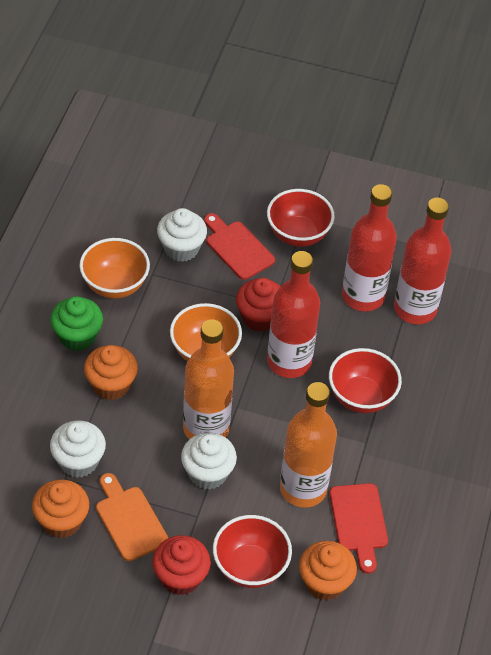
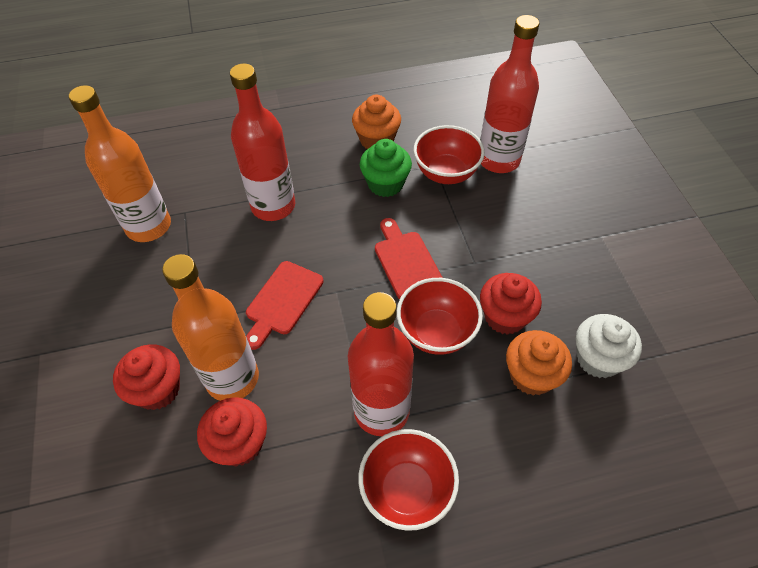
orange bowl: 2 -> 0
orange cupcake: 3 -> 2
orange cutting board: 1 -> 0
red cupcake: 2 -> 3
white cupcake: 3 -> 1

